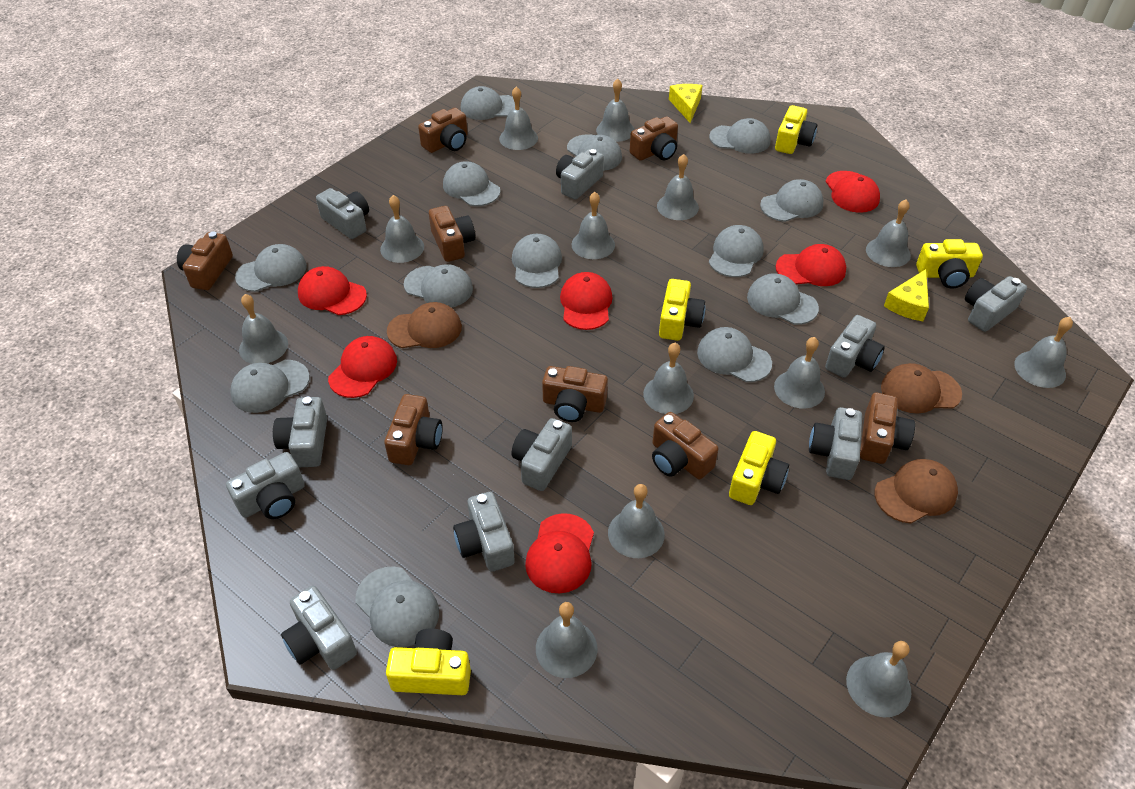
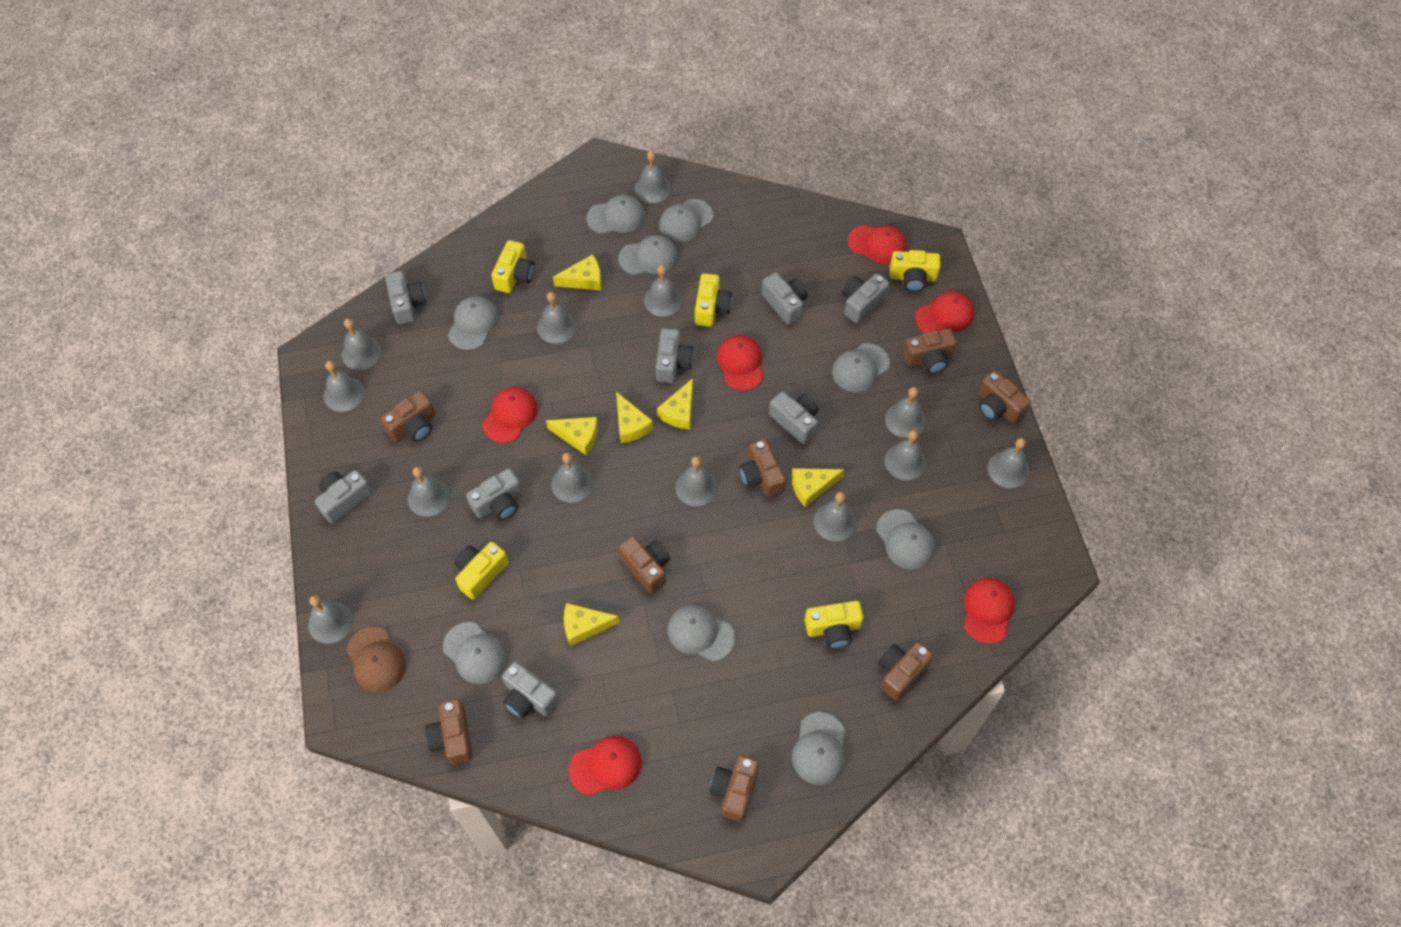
brown cap: 3 -> 1
grey camera: 10 -> 8
grey cap: 13 -> 9
yellow cheese: 2 -> 6

